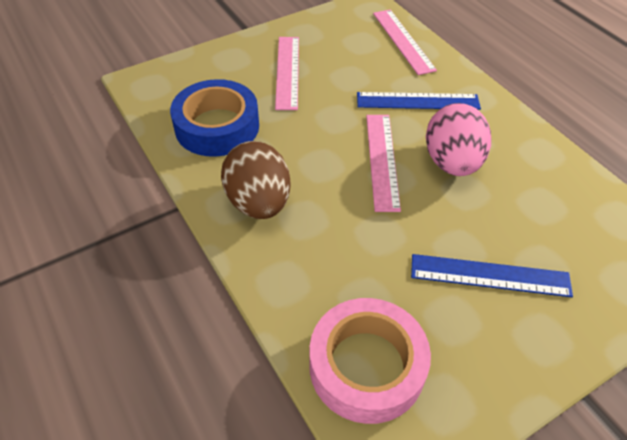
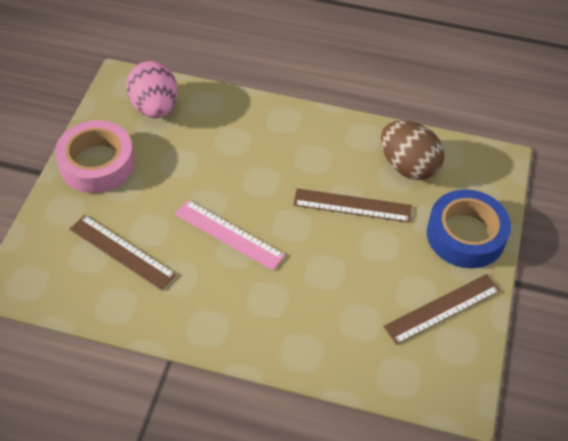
blue ruler: 2 -> 0
brown ruler: 0 -> 3
pink ruler: 3 -> 1

